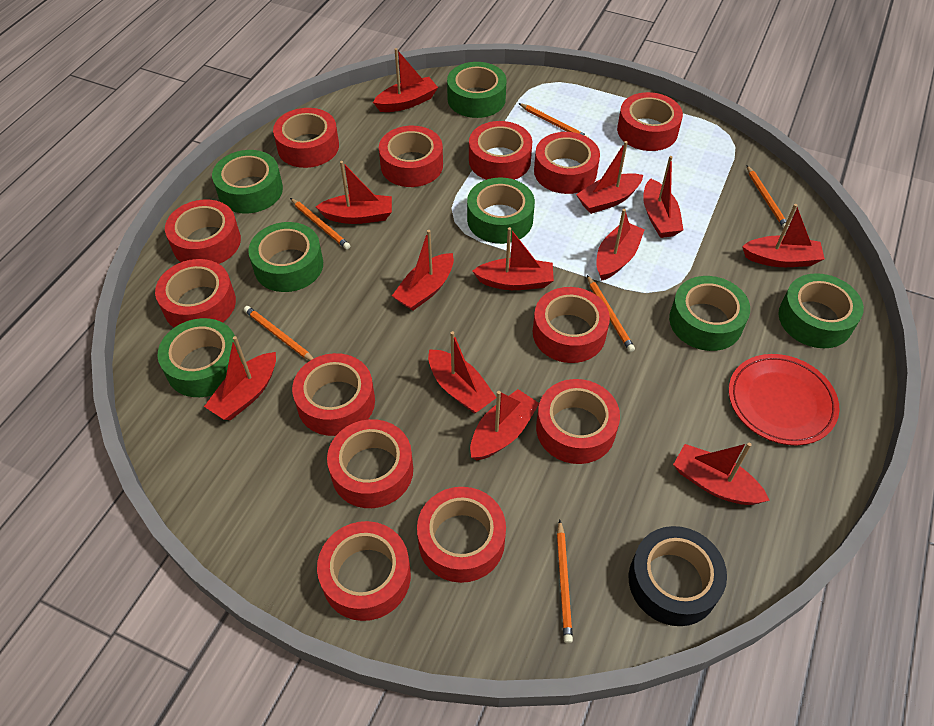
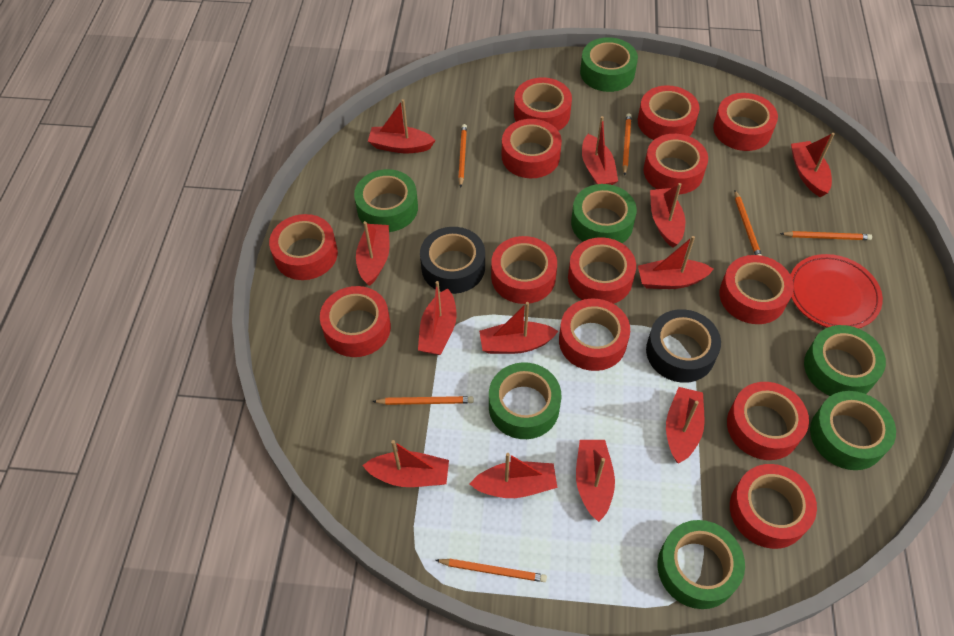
black tape: 1 -> 2

